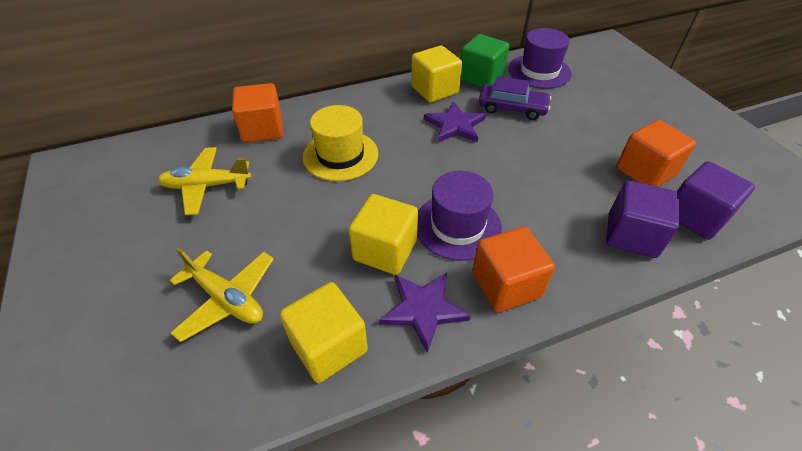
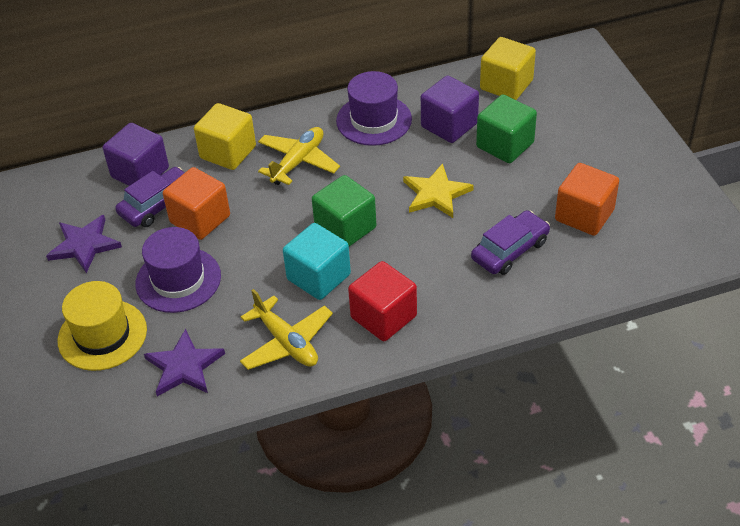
green cube: 1 -> 2
orange cube: 3 -> 2
purple car: 1 -> 2
red cube: 0 -> 1
turquoise cube: 0 -> 1
yellow cube: 3 -> 2
yellow star: 0 -> 1

